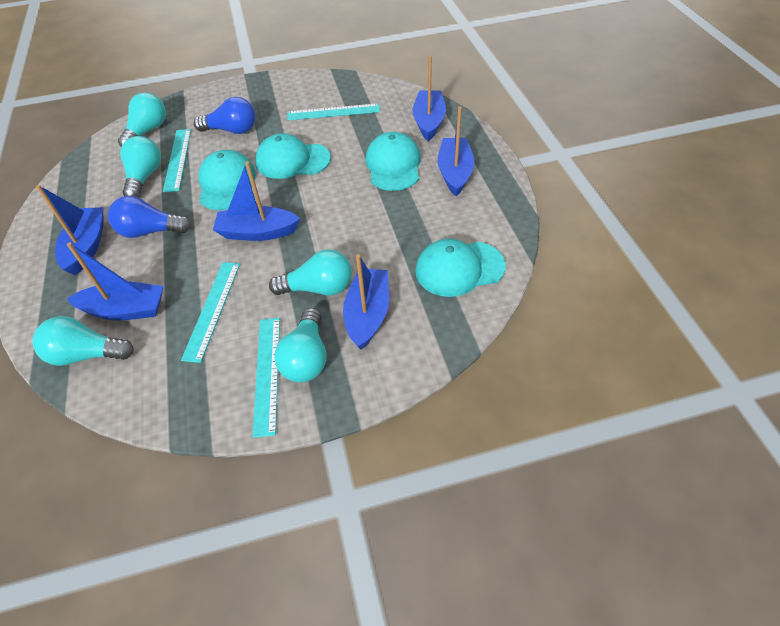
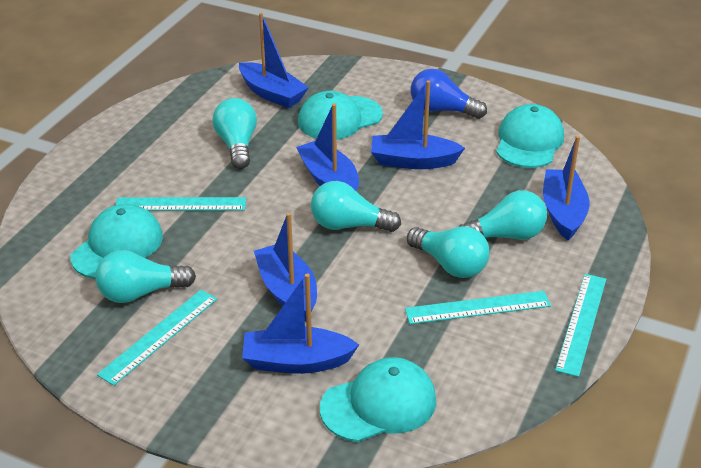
blue light bulb: 2 -> 1

